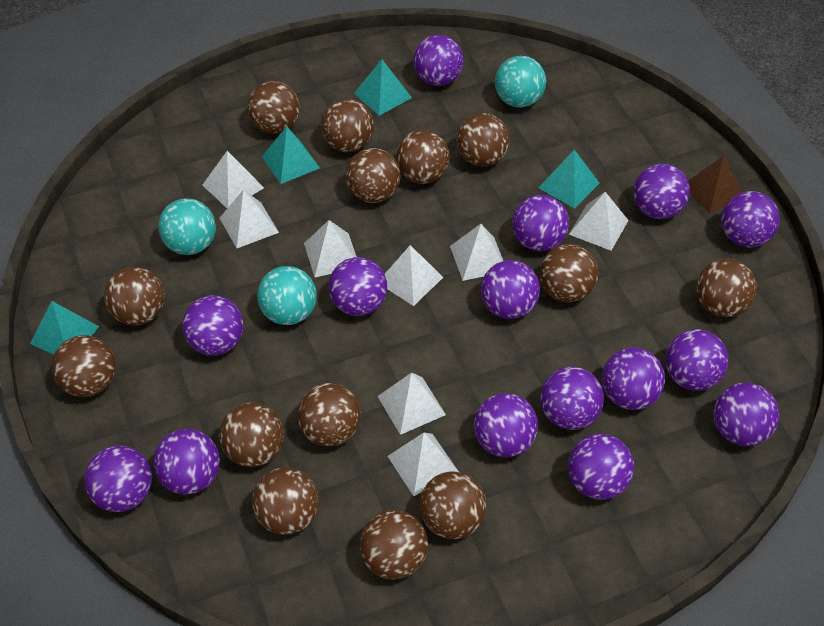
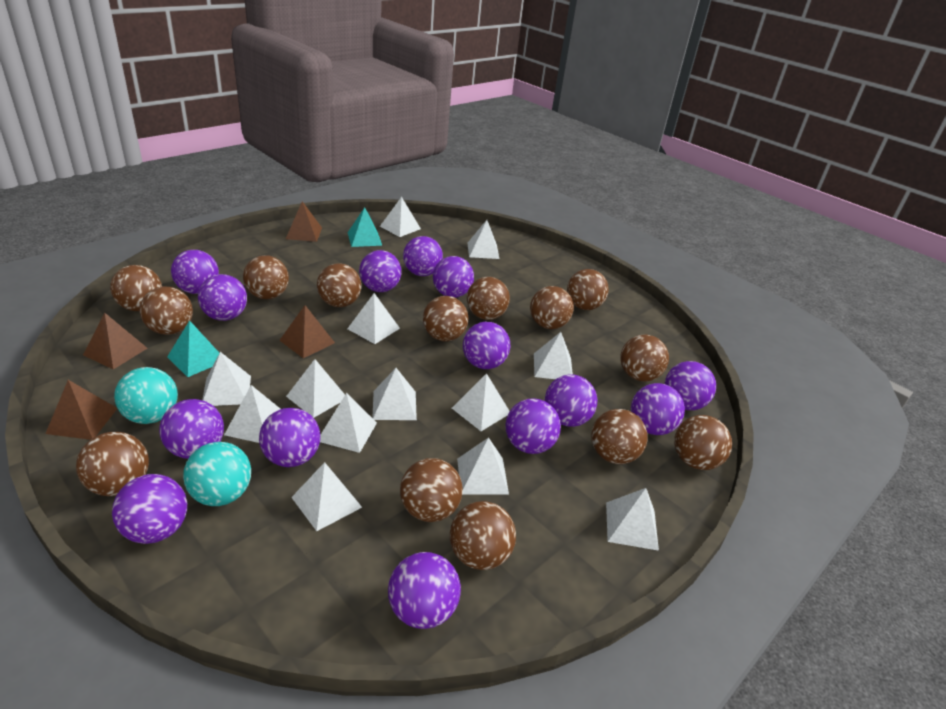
brown pyramid: 1 -> 4
purple ball: 15 -> 14
turquoise ball: 3 -> 2
turquoise pyramid: 4 -> 2
white pyramid: 8 -> 13

